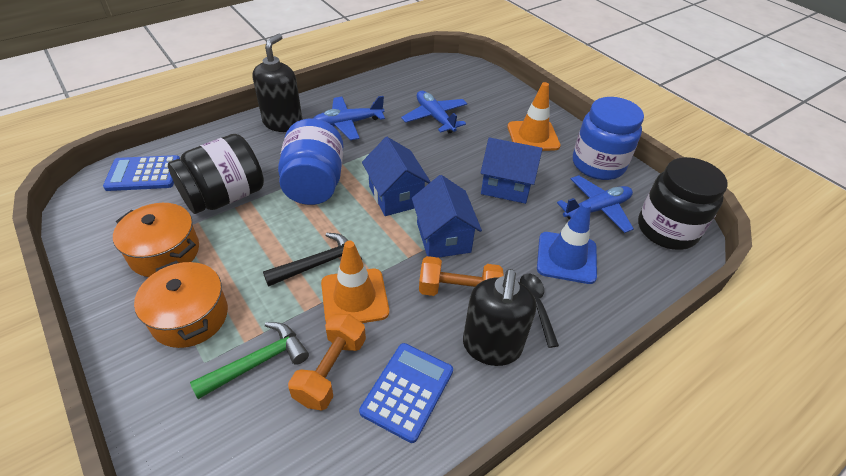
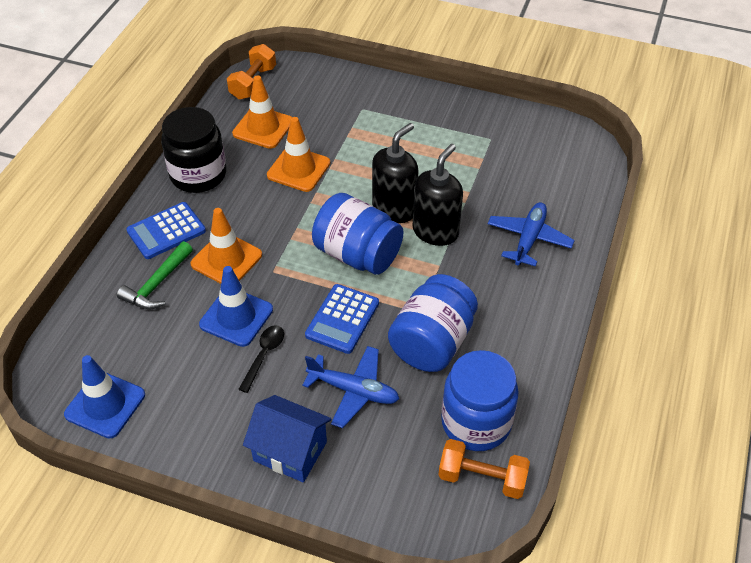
black hammer: 1 -> 0
black jar: 2 -> 1
blue house: 3 -> 1
blue jar: 2 -> 3
blue plane: 3 -> 2
blue traffic cone: 1 -> 2
orange pot: 2 -> 0
orange traffic cone: 2 -> 3

